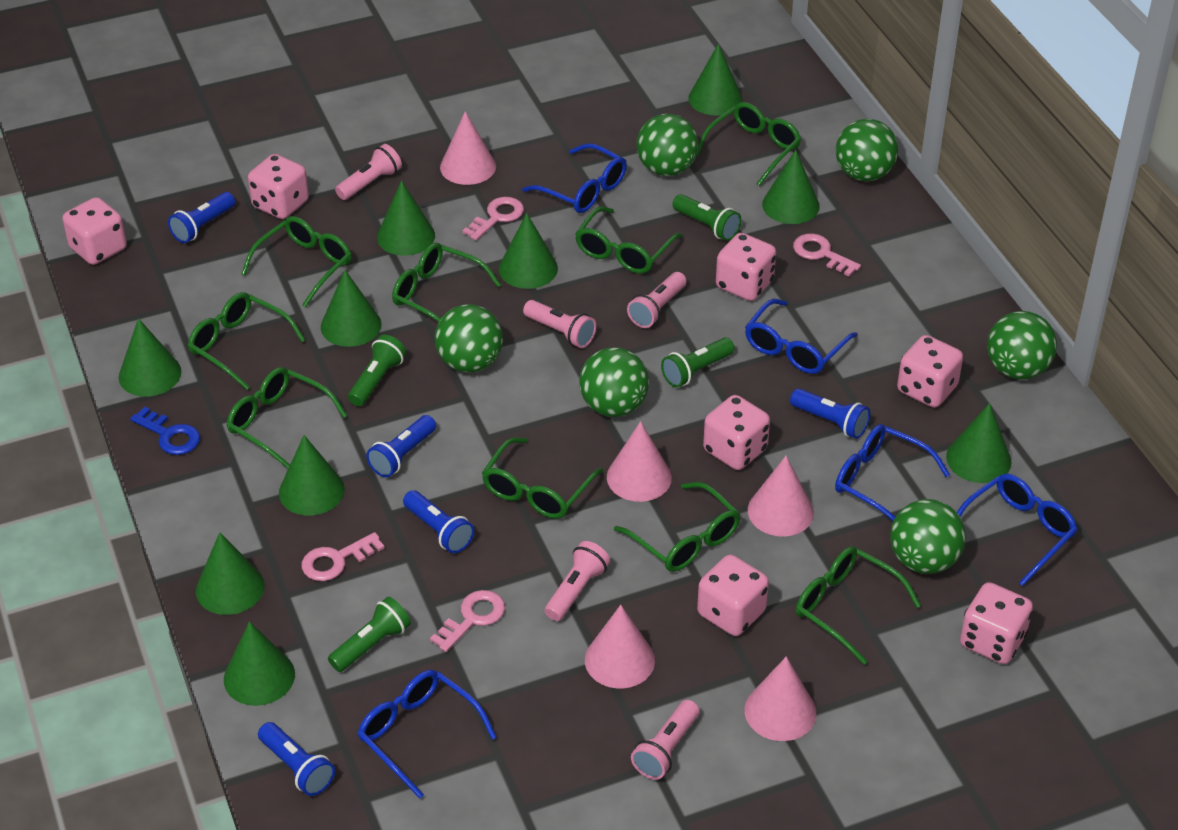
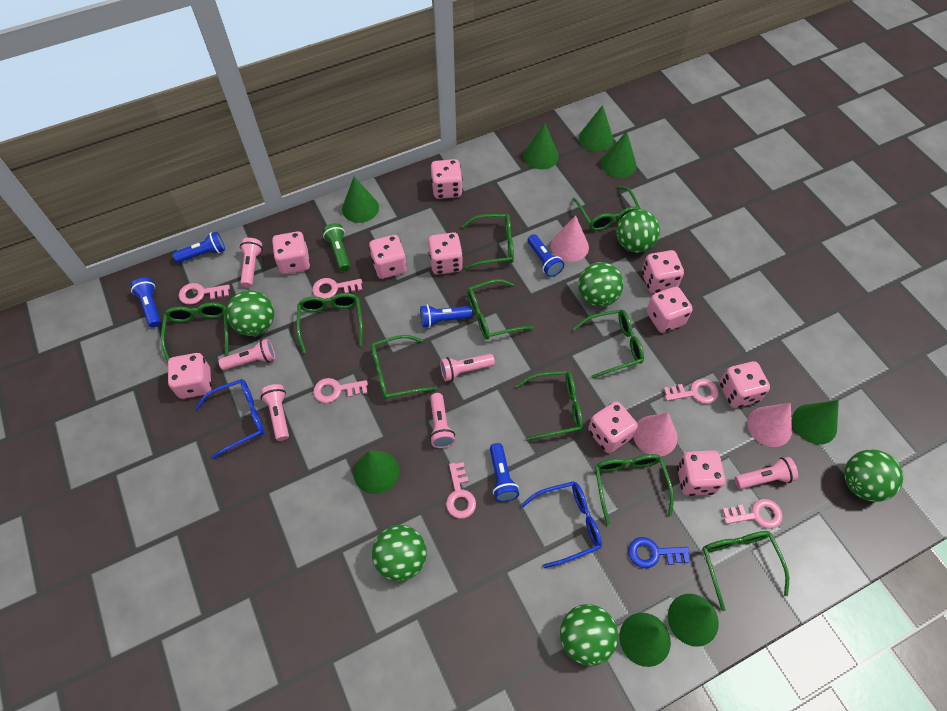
blue glasses: 5 -> 2
green cone: 10 -> 8
green flashlight: 4 -> 1
green glasses: 9 -> 10
pink cone: 5 -> 3
pink dice: 7 -> 10
pink flashlight: 5 -> 6
pink key: 4 -> 6

